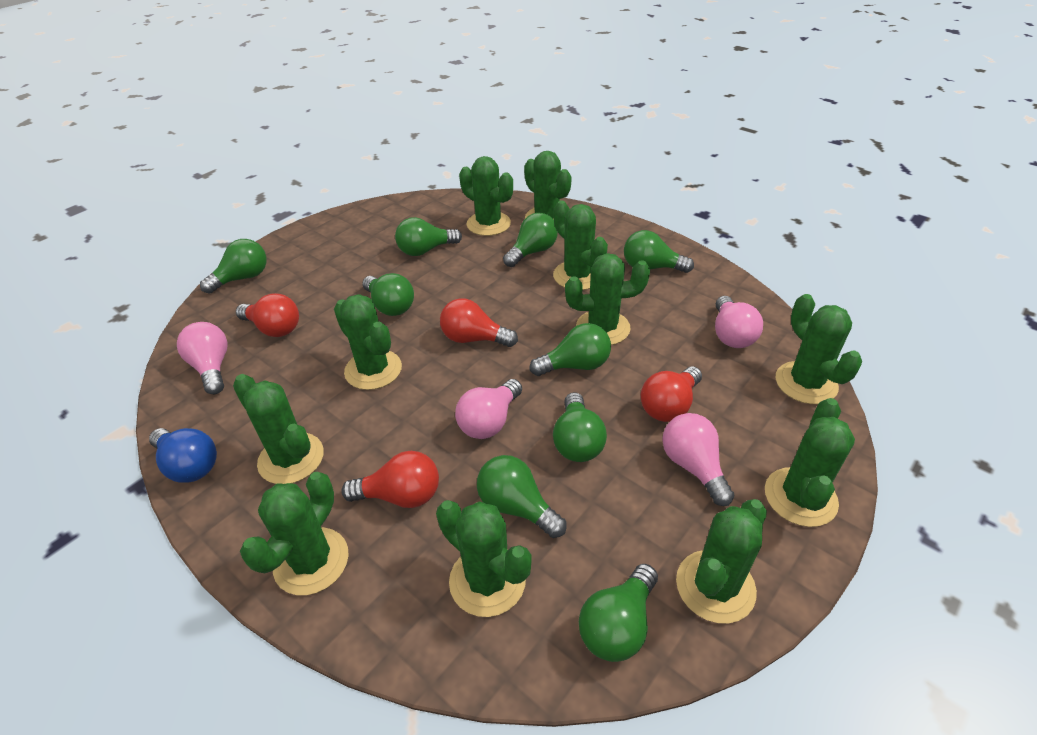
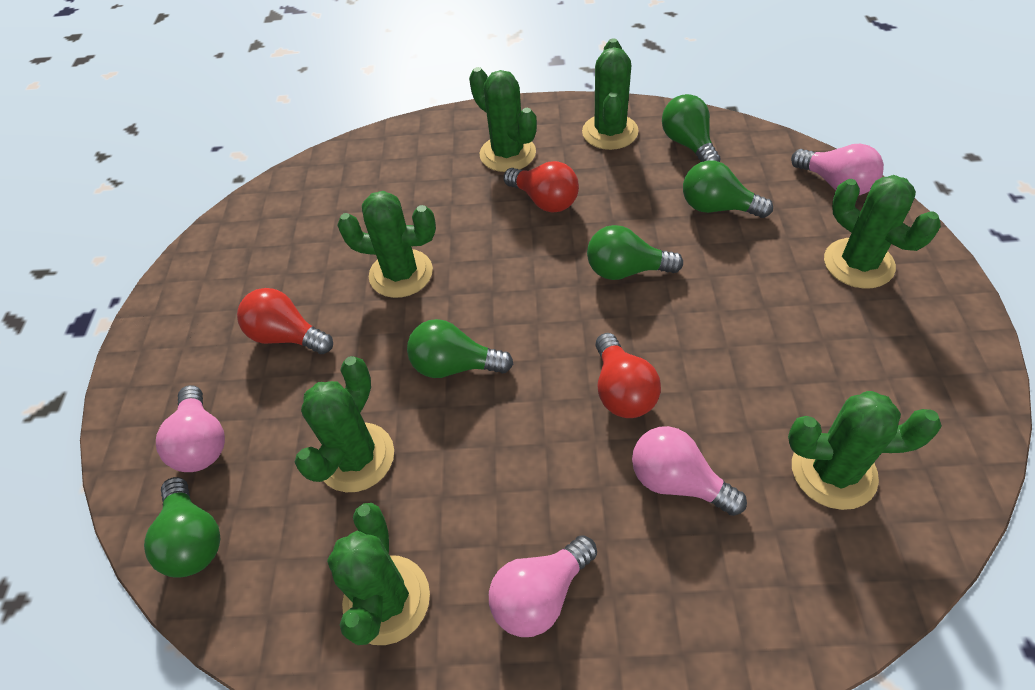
blue light bulb: 1 -> 0
green cactus: 11 -> 7
green light bulb: 9 -> 5
red light bulb: 4 -> 3

